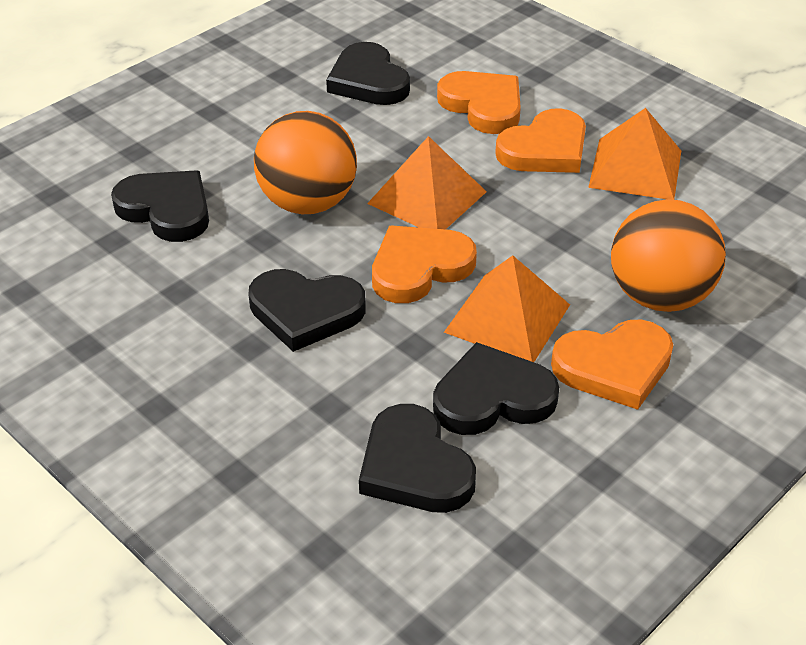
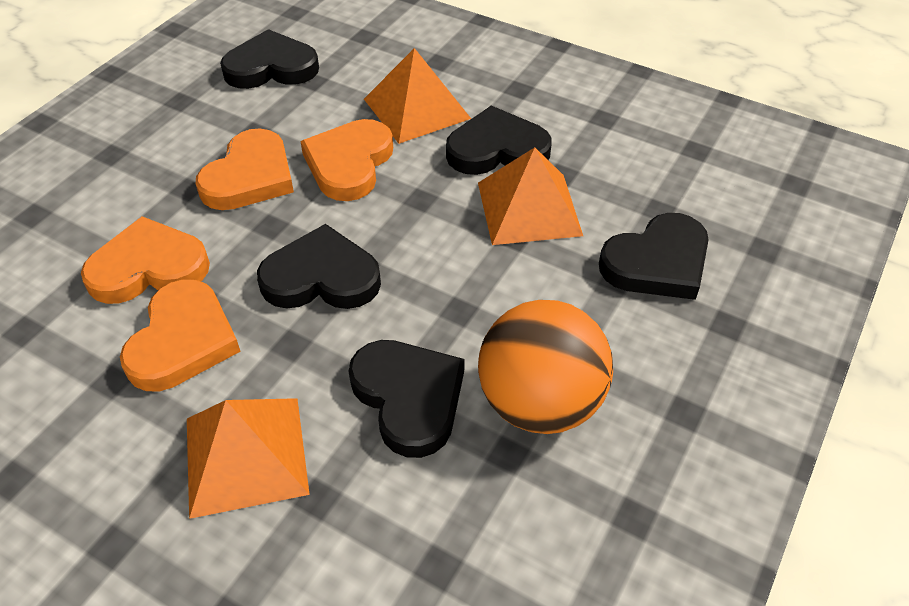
orange ball: 2 -> 1

